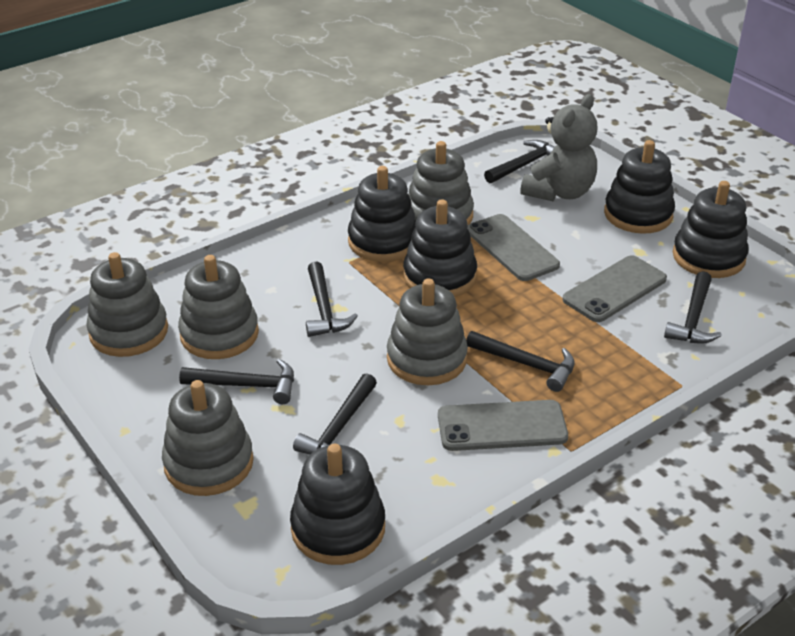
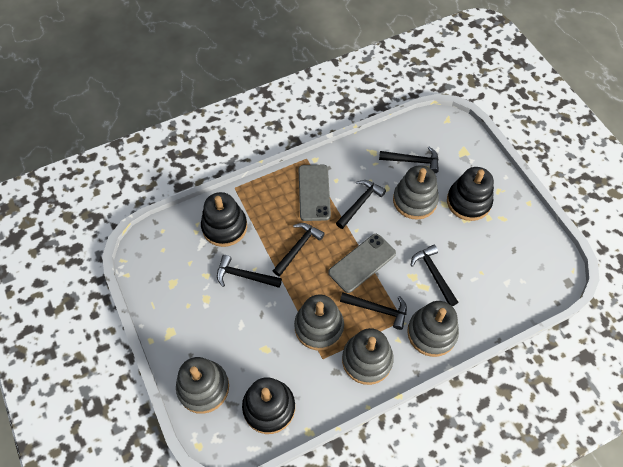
black stacking toy: 5 -> 3
grey phone: 3 -> 2
grey teddy bear: 1 -> 0

